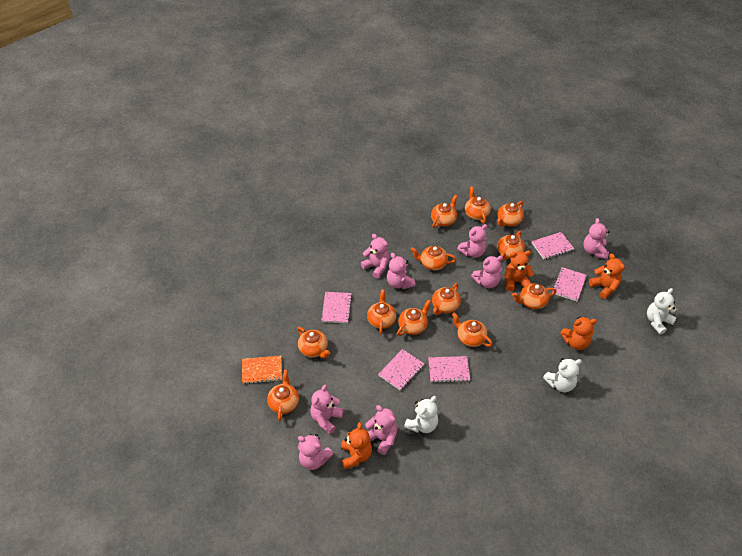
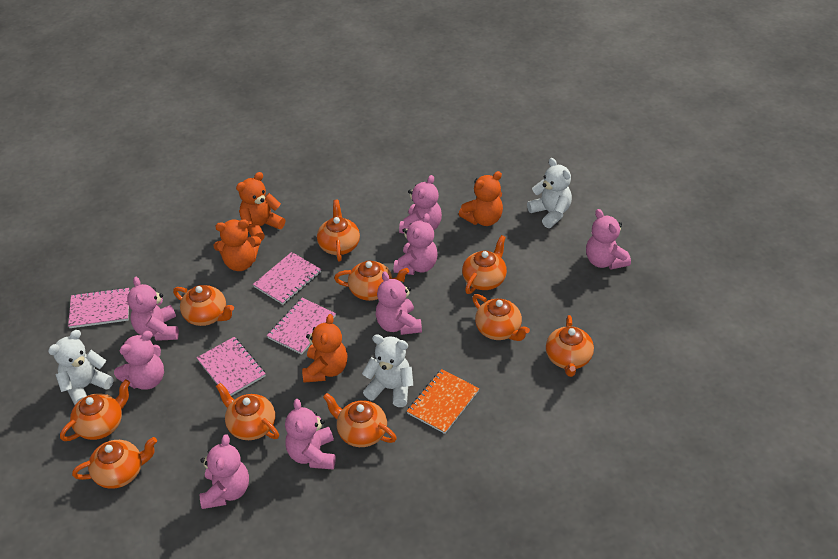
orange teapot: 12 -> 10
pink notebook: 5 -> 4

